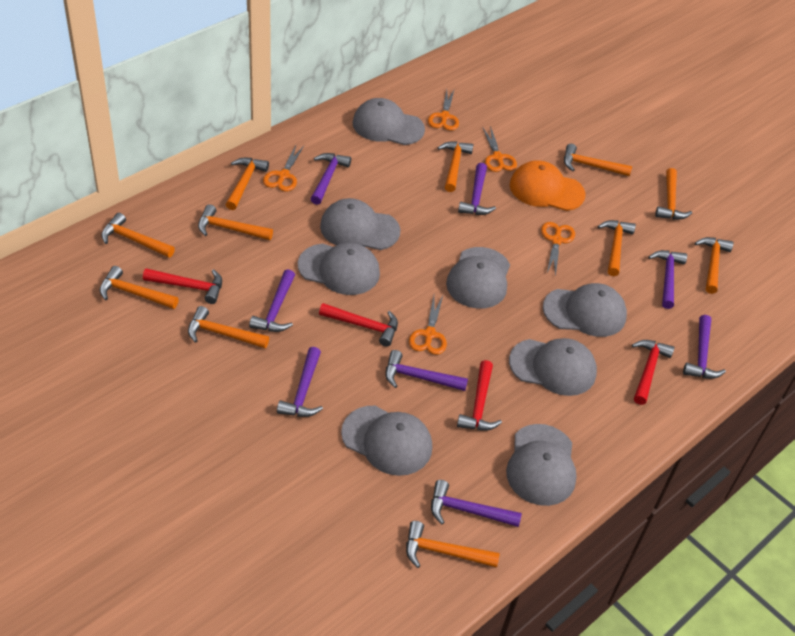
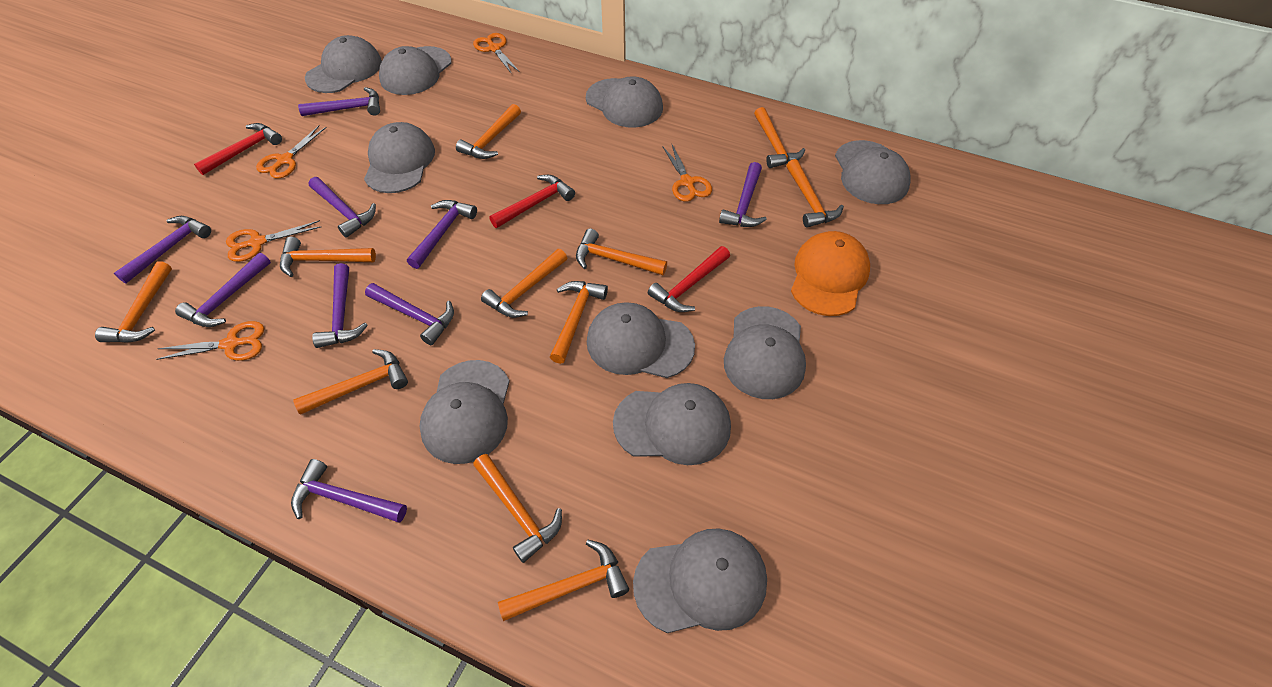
grey cap: 8 -> 10
purple hammer: 8 -> 9
red hammer: 4 -> 3

